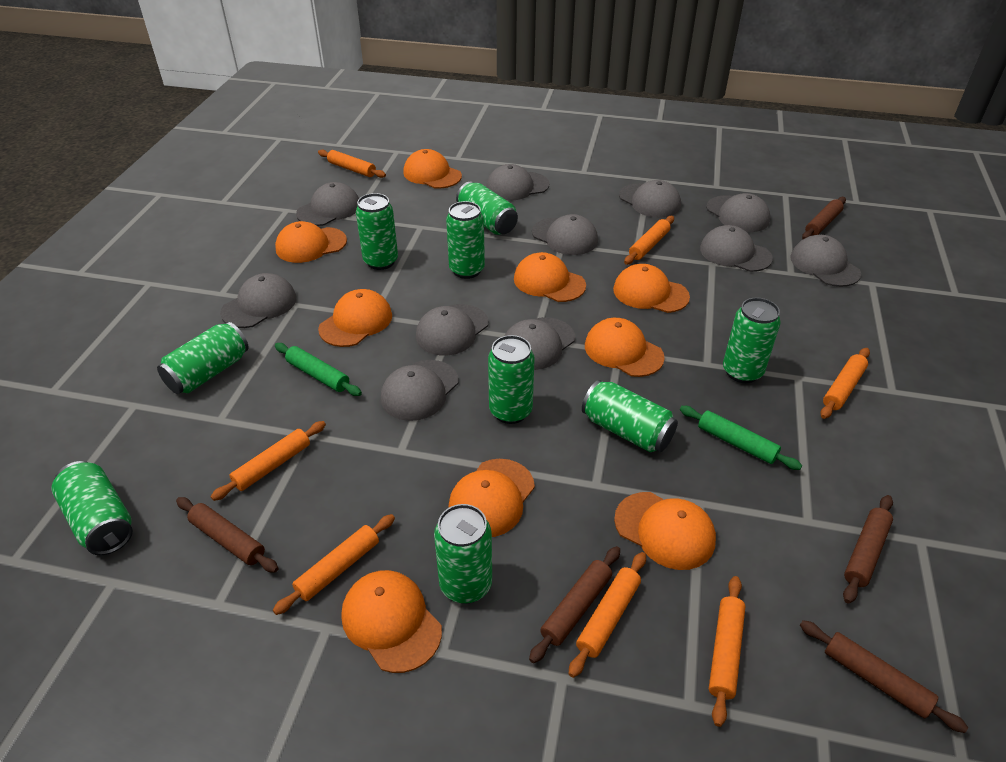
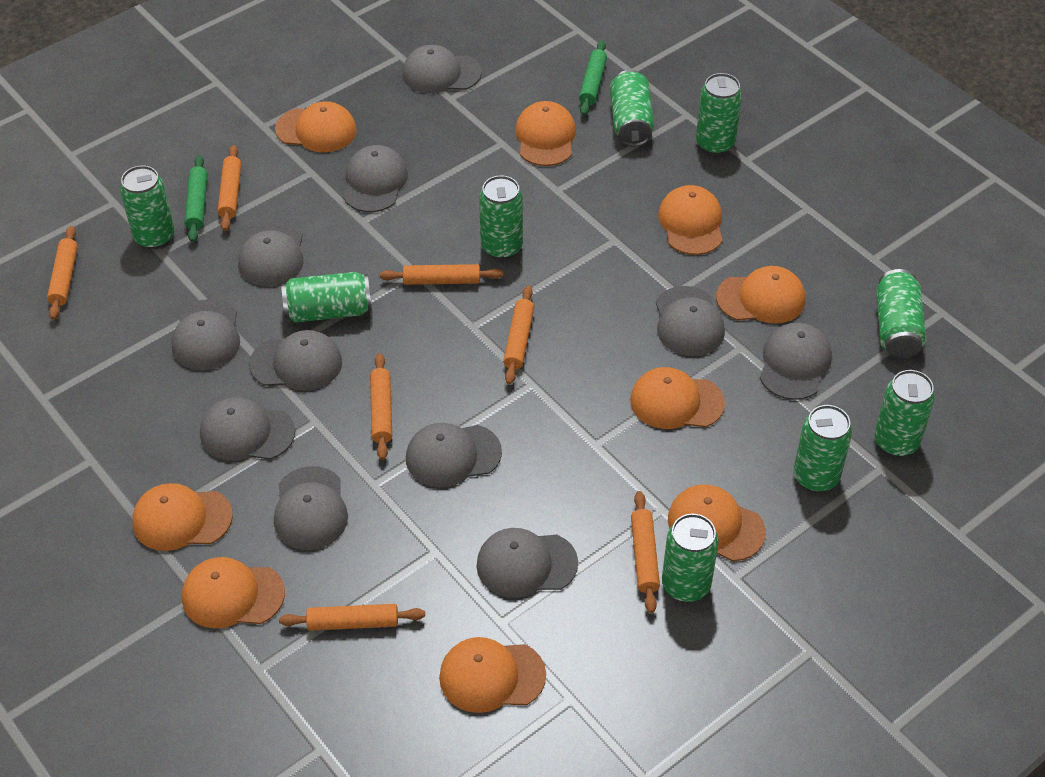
brown rolling pin: 5 -> 0

